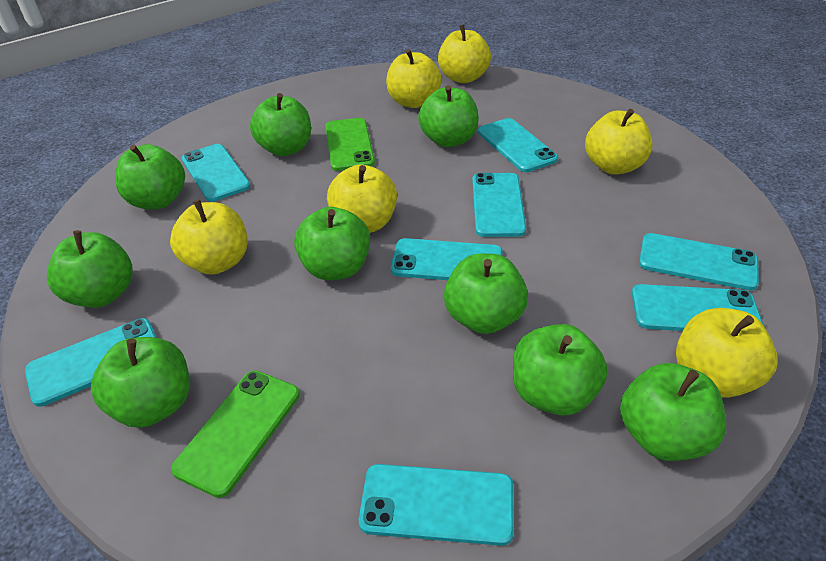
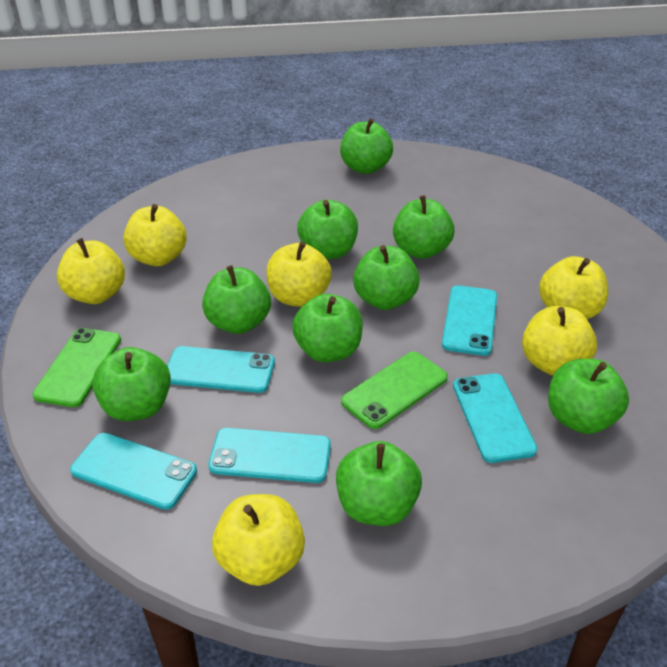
turquoise phone: 8 -> 5

